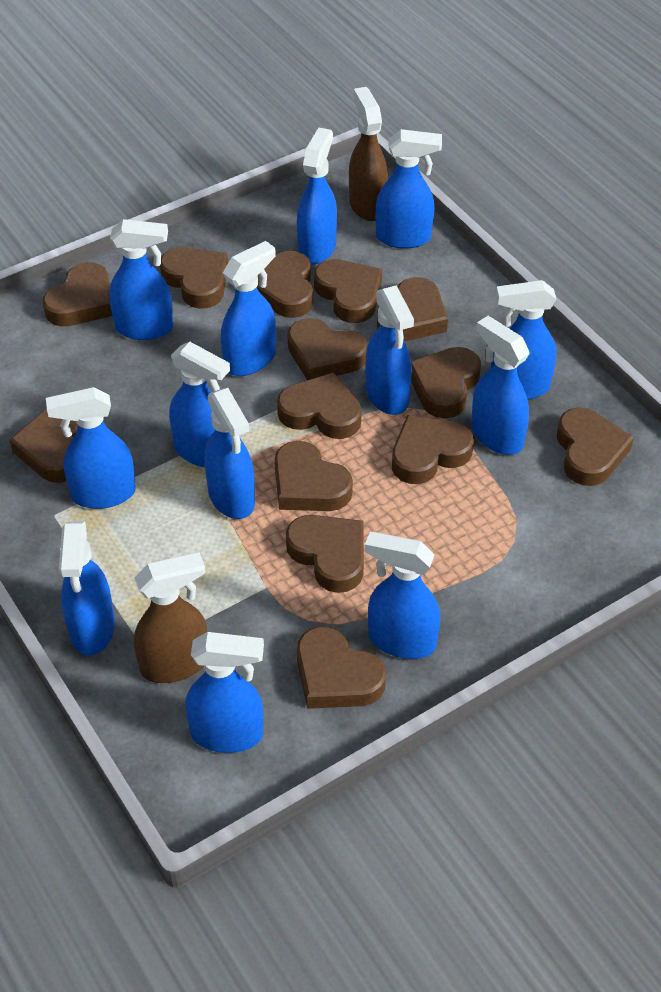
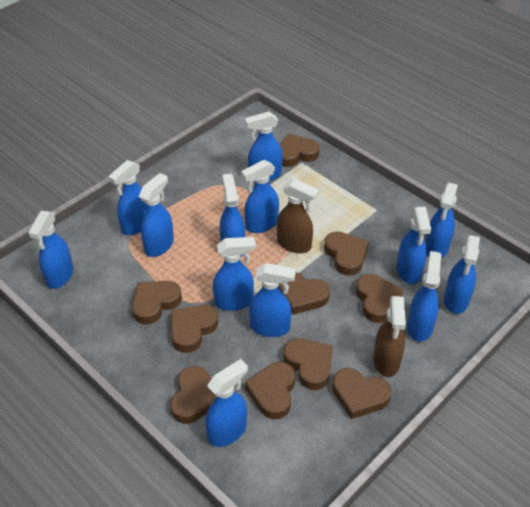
brown heart: 14 -> 10

